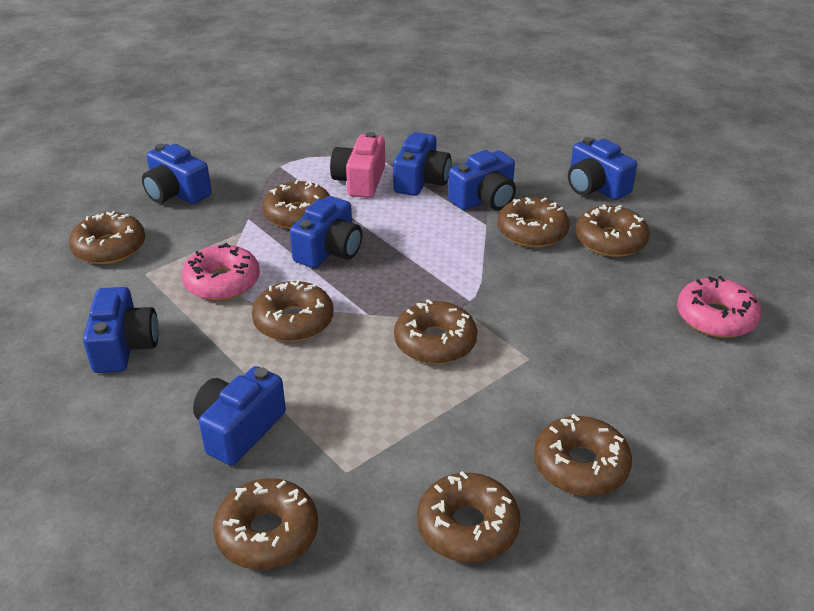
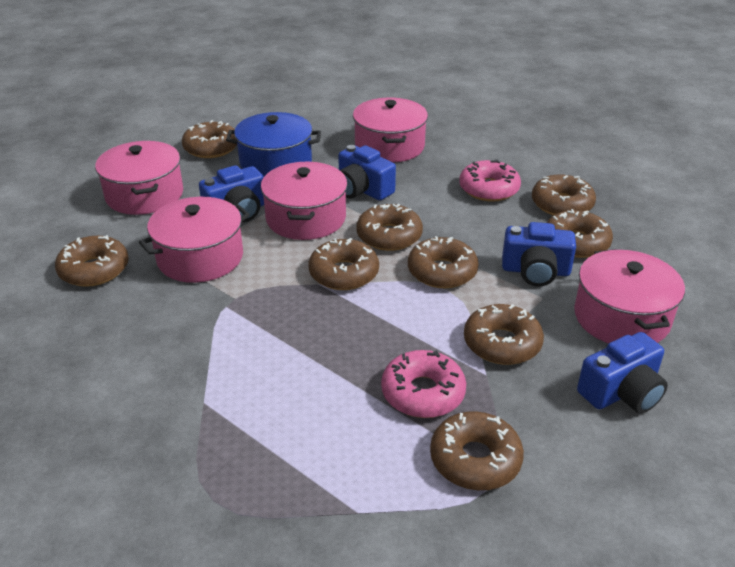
blue camera: 7 -> 4
blue pot: 0 -> 1
pink camera: 1 -> 0
pink pot: 0 -> 5

